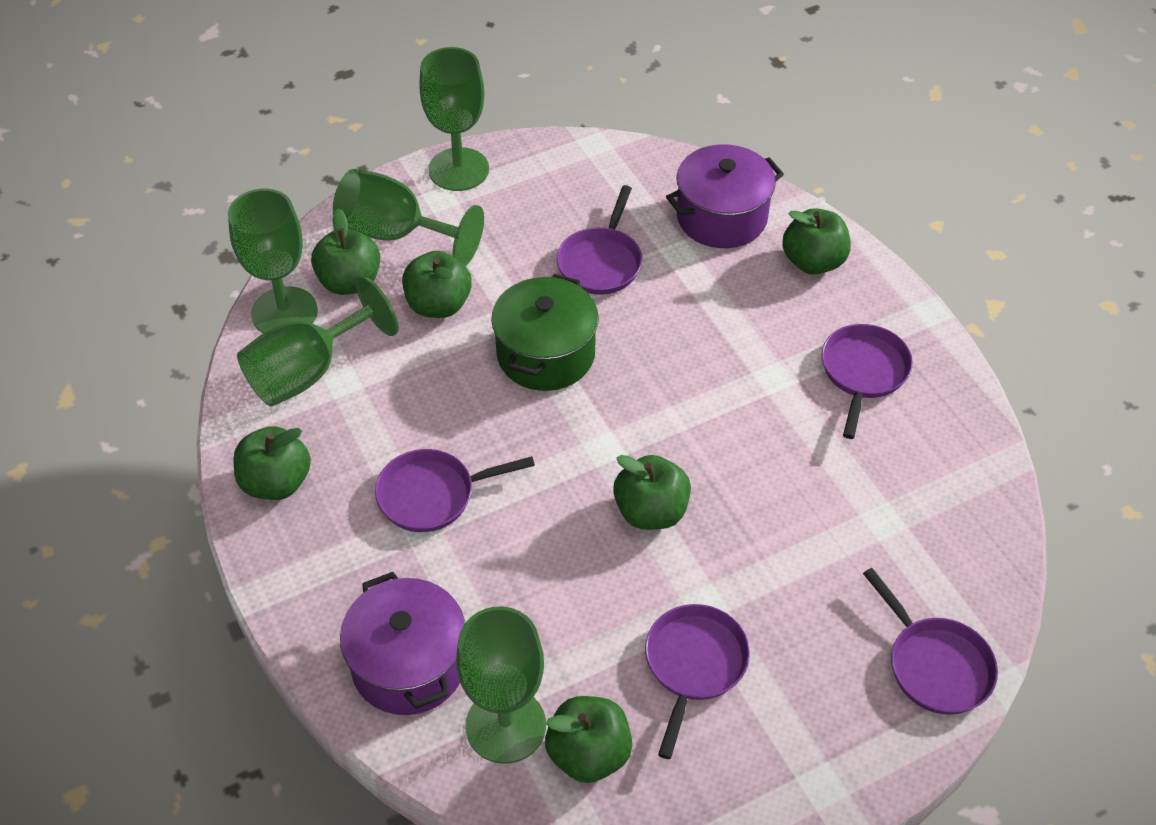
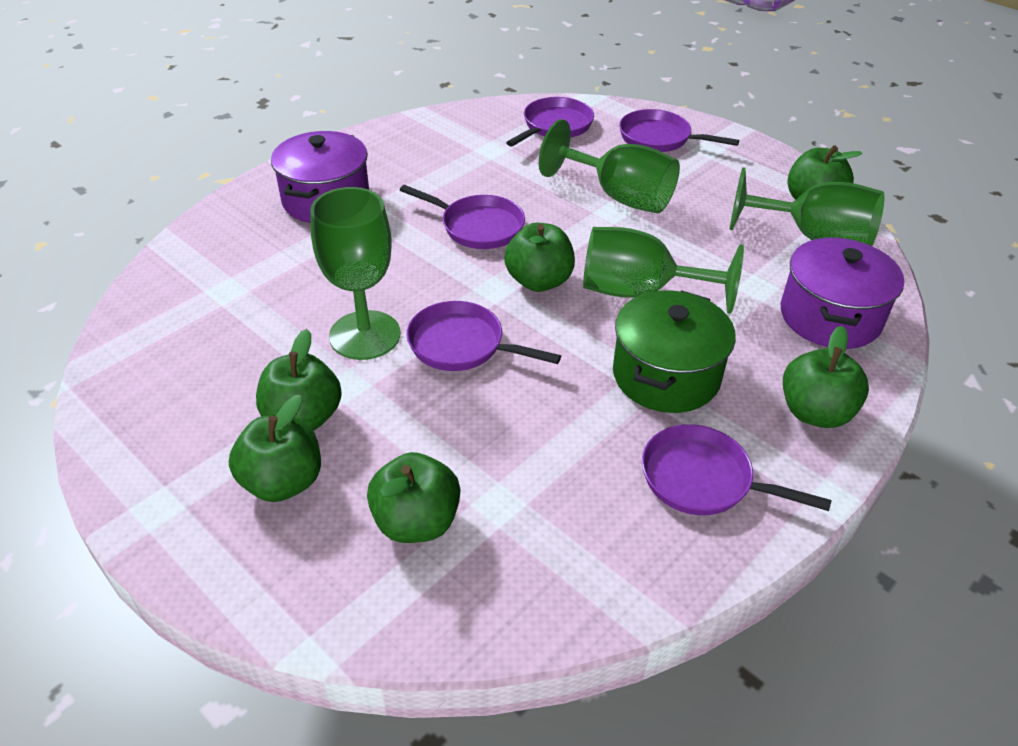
green goblet: 5 -> 4

